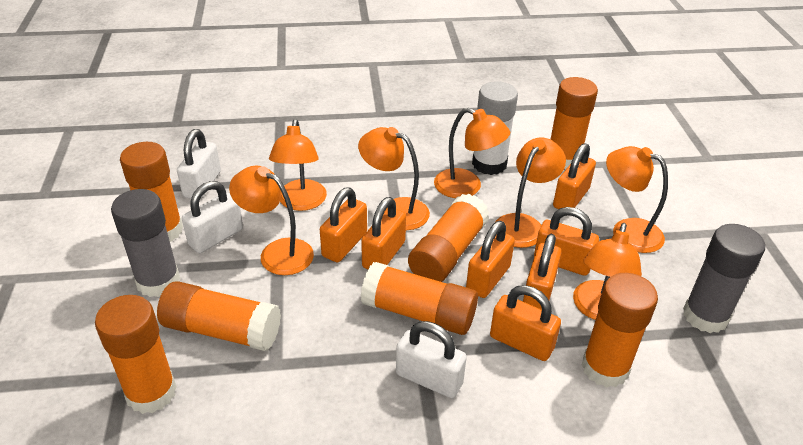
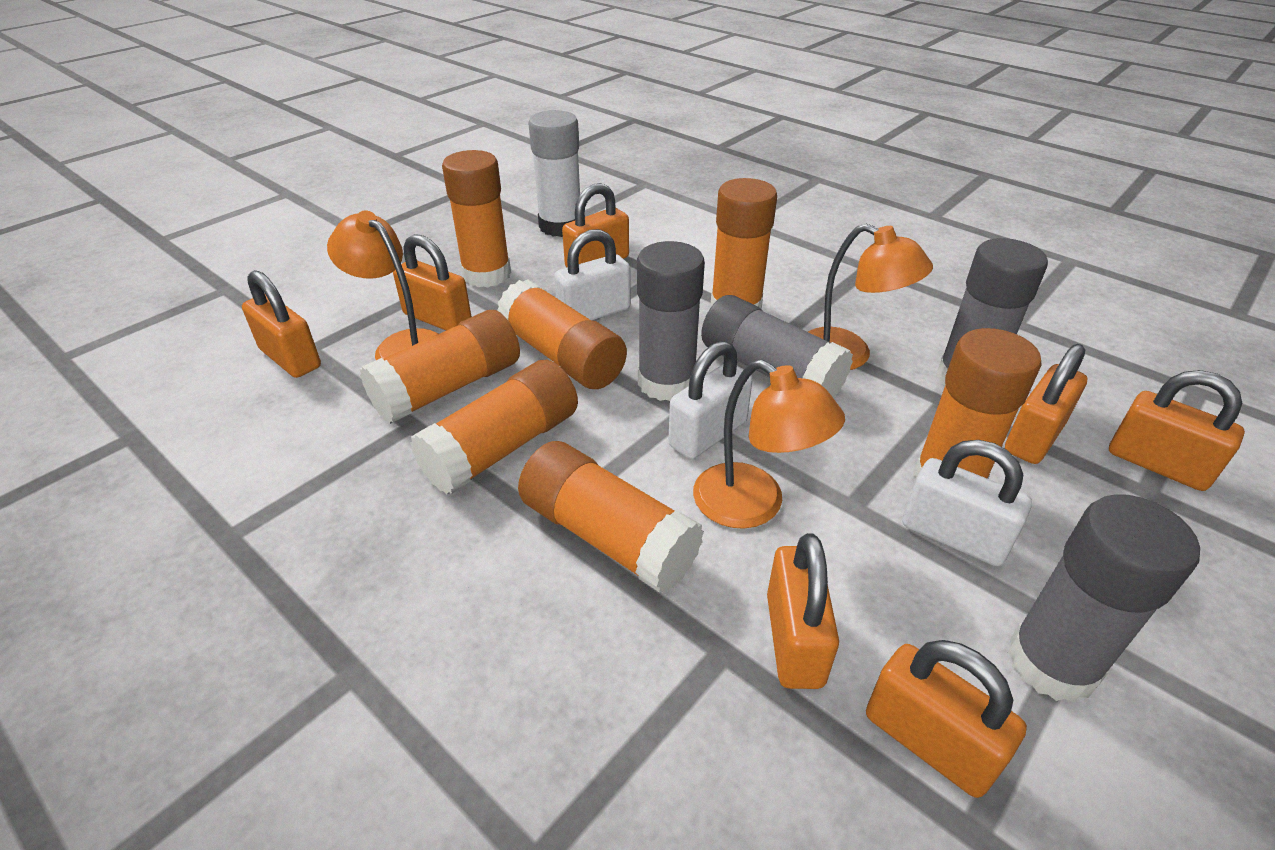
grey glue stick: 2 -> 4
orange lamp: 7 -> 3

